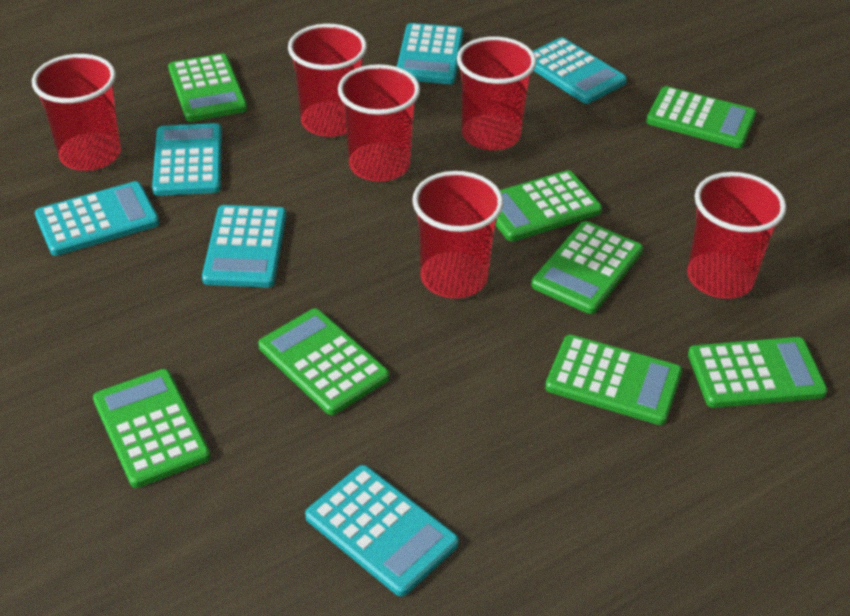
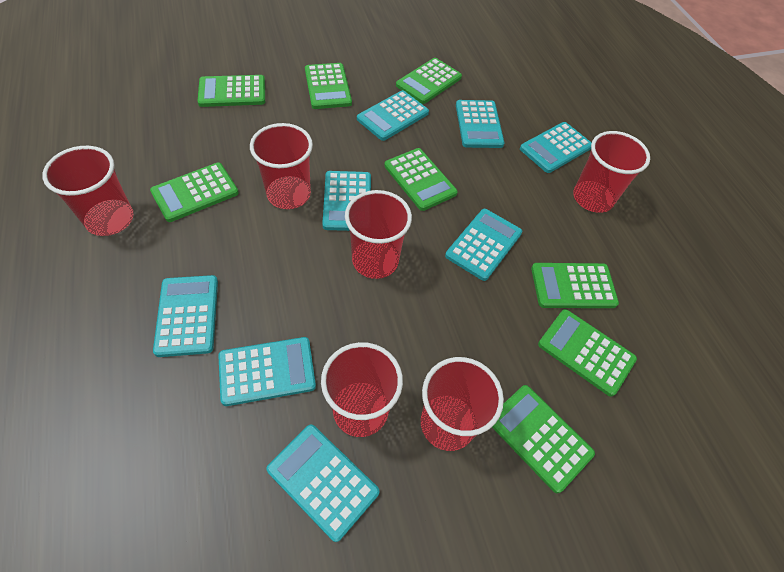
turquoise calculator: 6 -> 8

